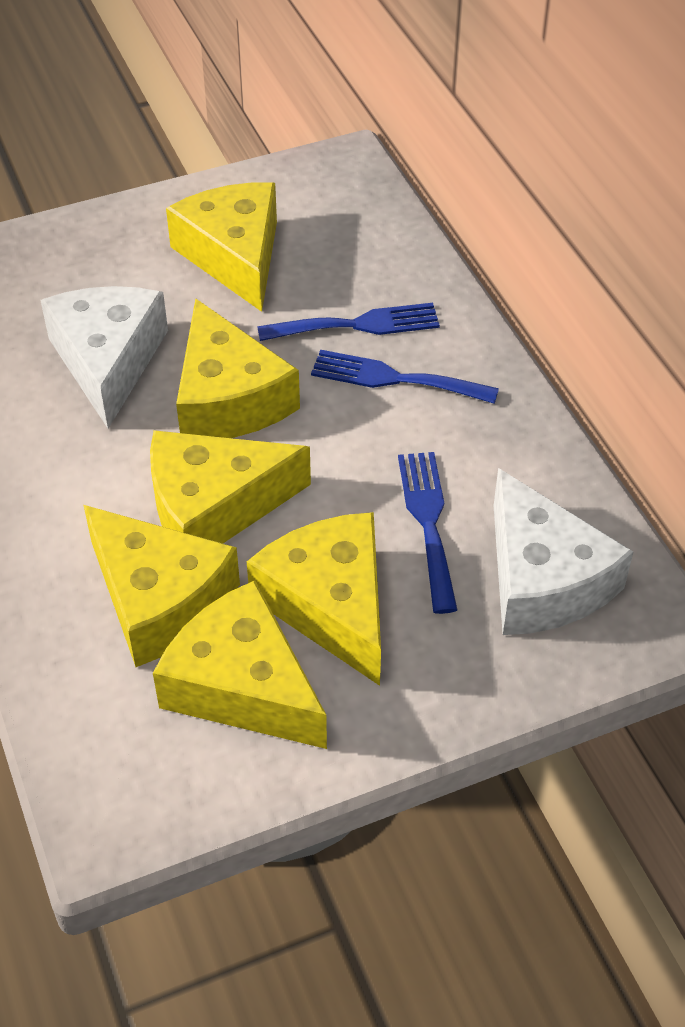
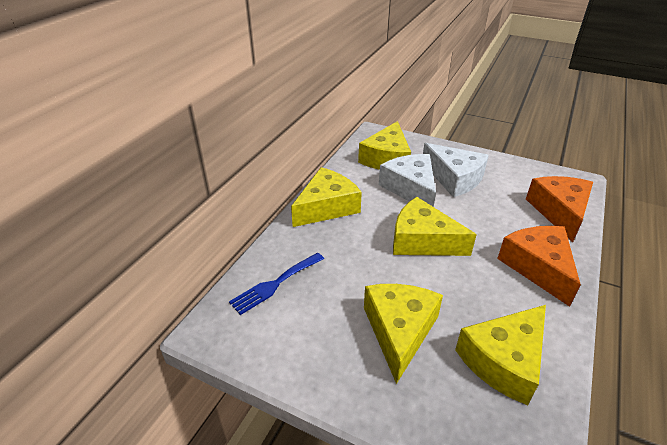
blue fork: 3 -> 1
orange cheese: 0 -> 2
yellow cheese: 6 -> 5

